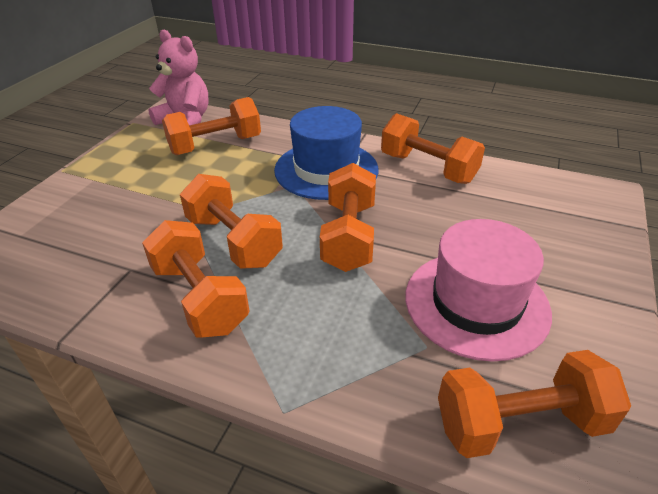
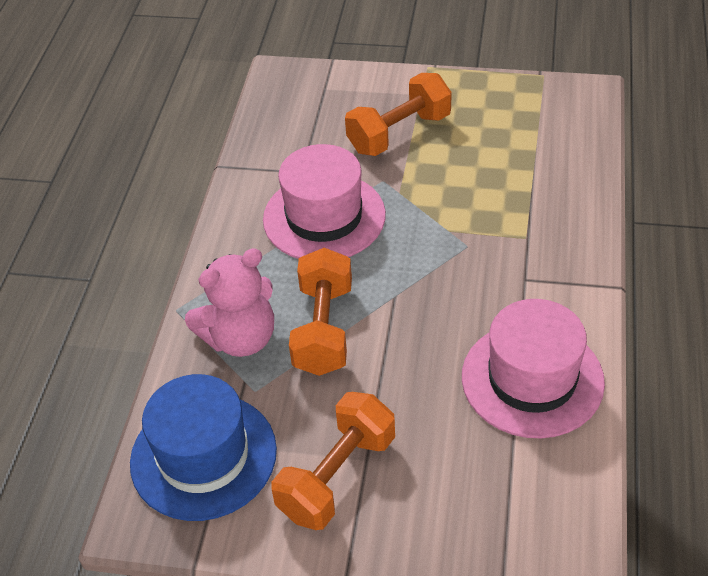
orange dumbbell: 6 -> 3
pink hat: 1 -> 2

